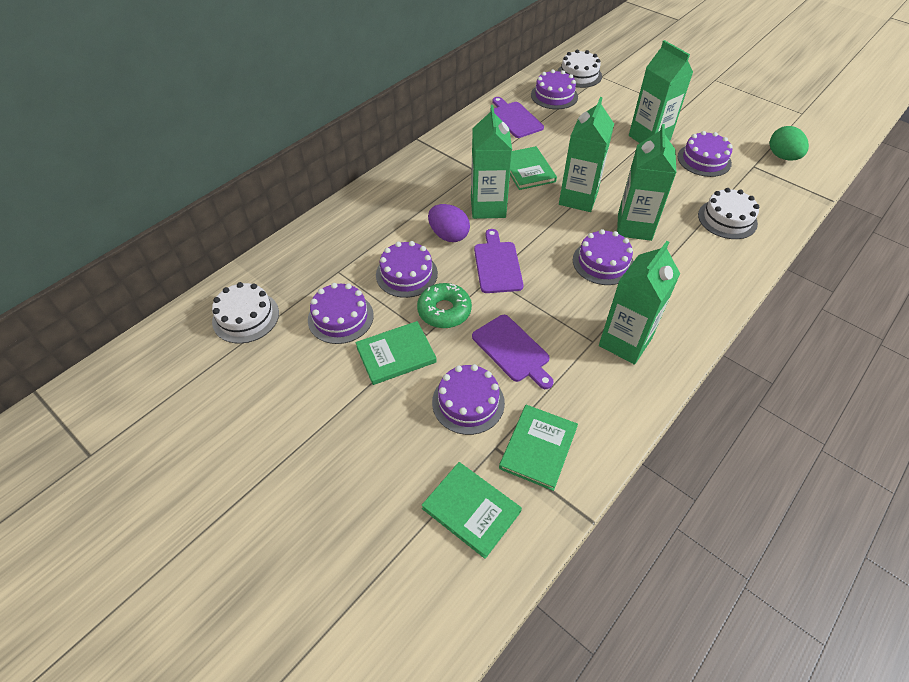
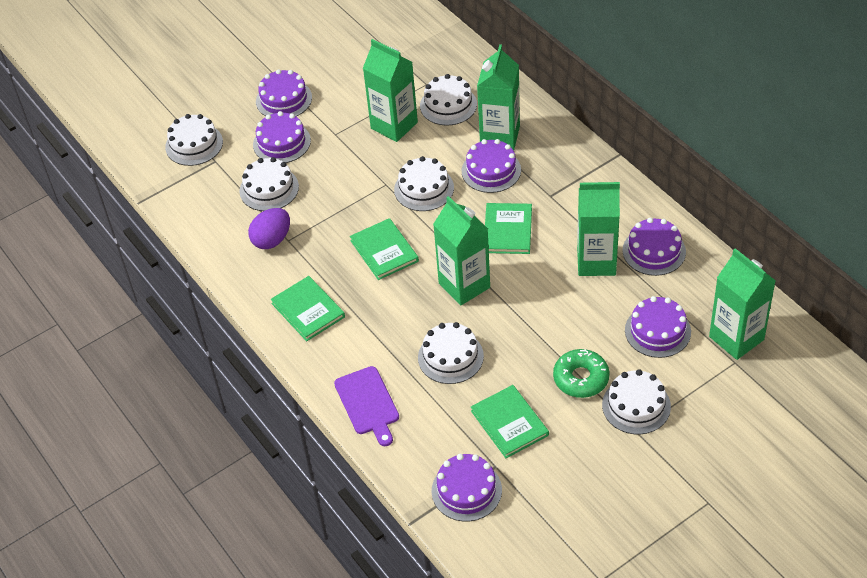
green egg: 1 -> 0
purple cutting board: 3 -> 1
white cake: 3 -> 6

